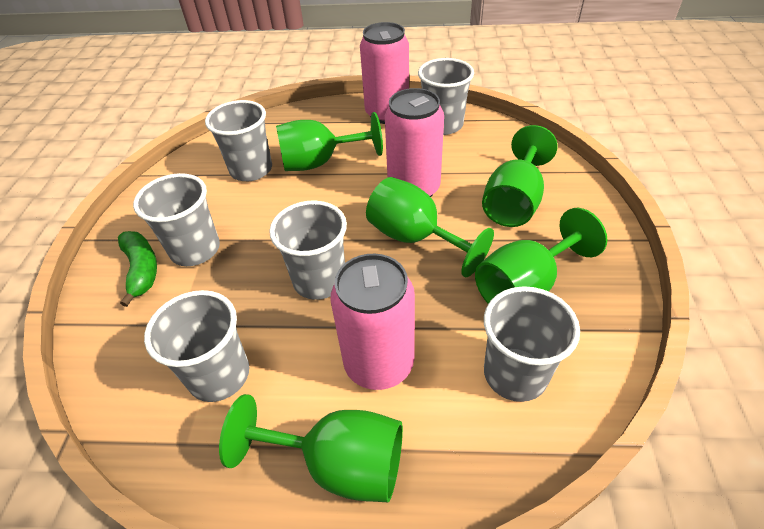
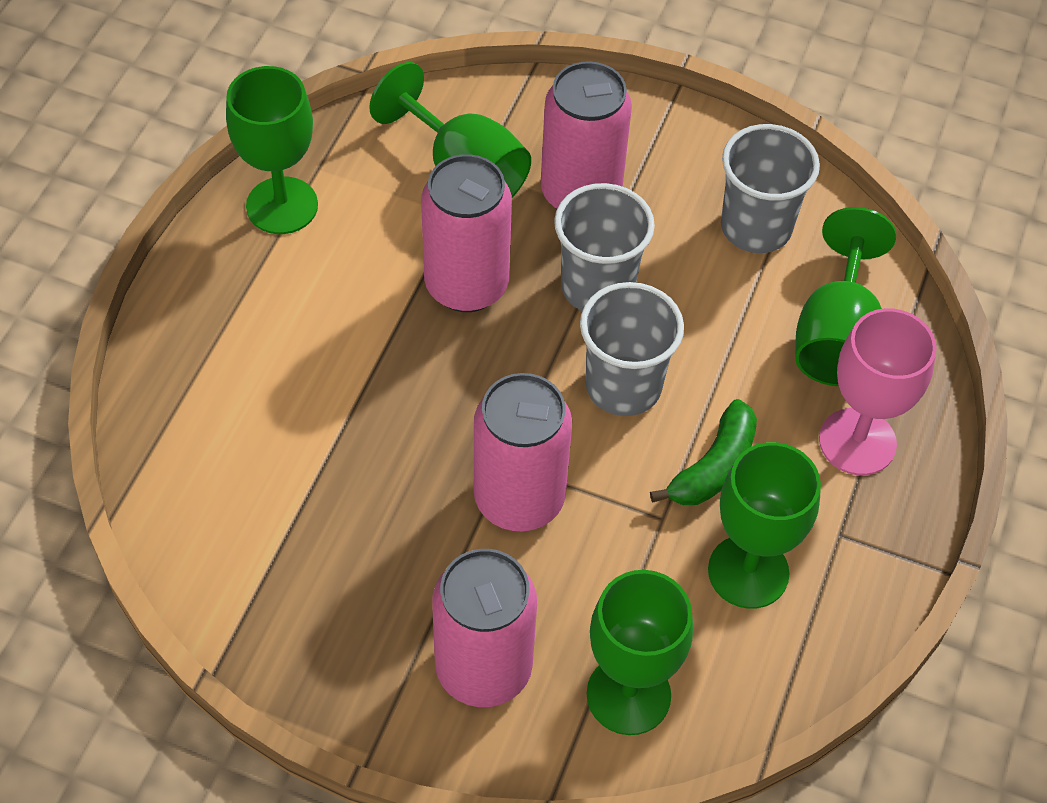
grey cup: 6 -> 3
pink can: 3 -> 4
pink goblet: 0 -> 1

